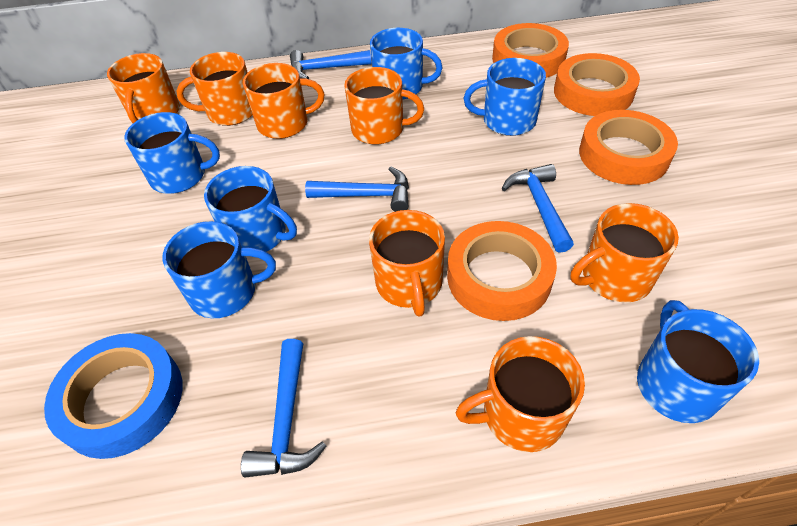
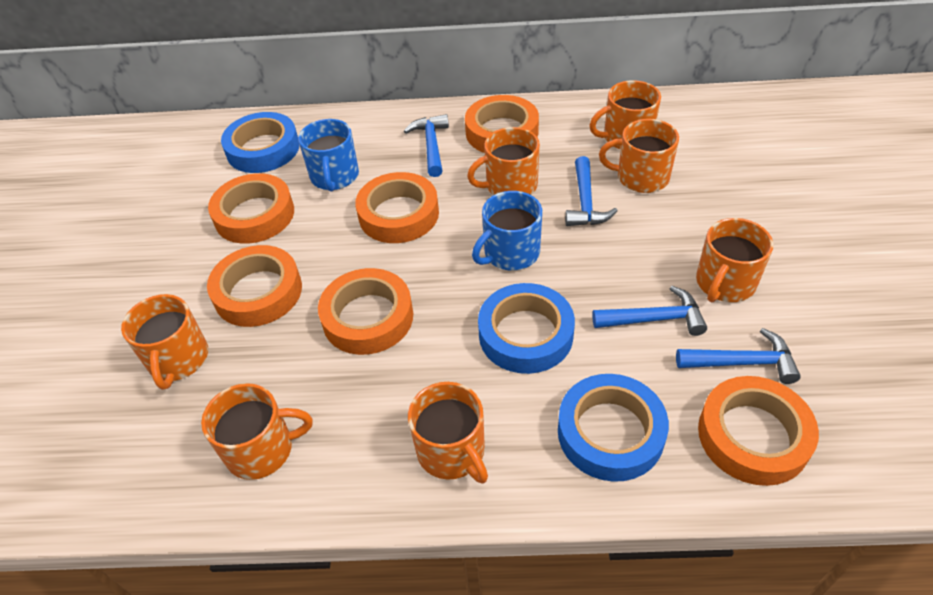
blue mug: 6 -> 2
blue tape: 1 -> 3
orange tape: 4 -> 6

